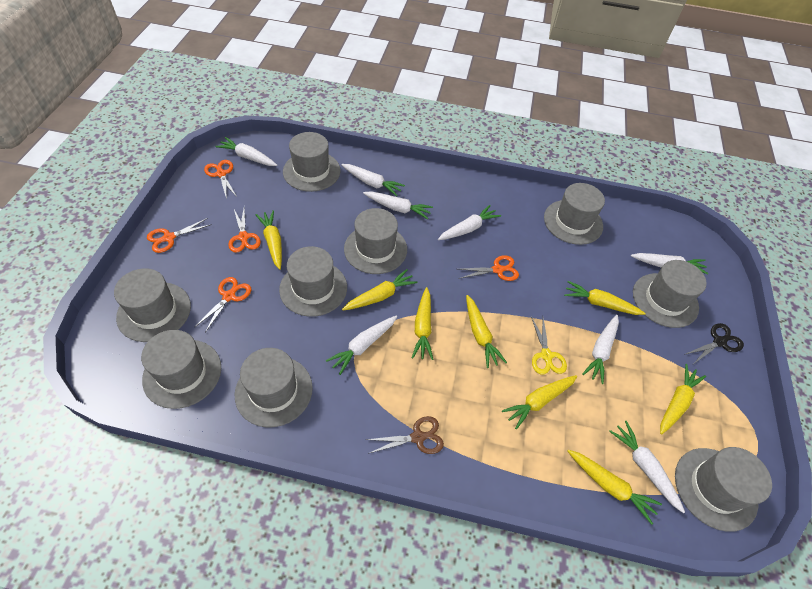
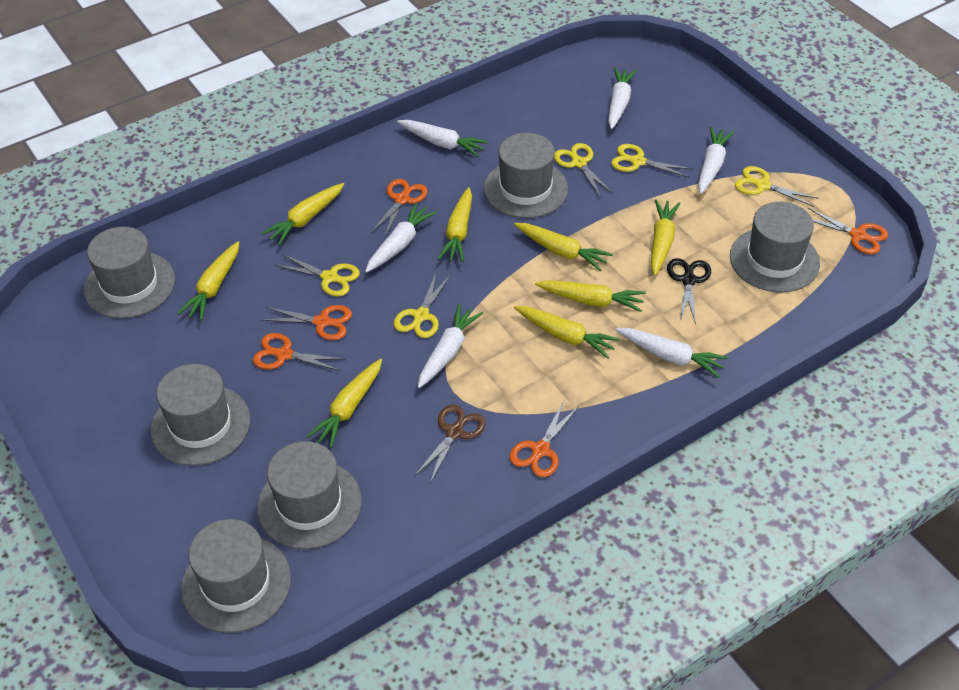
grey hat: 9 -> 6
white carrot: 8 -> 6
yellow scissors: 1 -> 5

